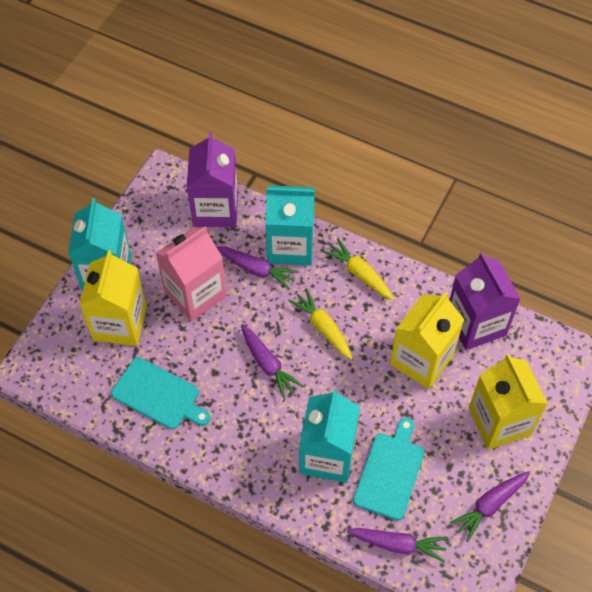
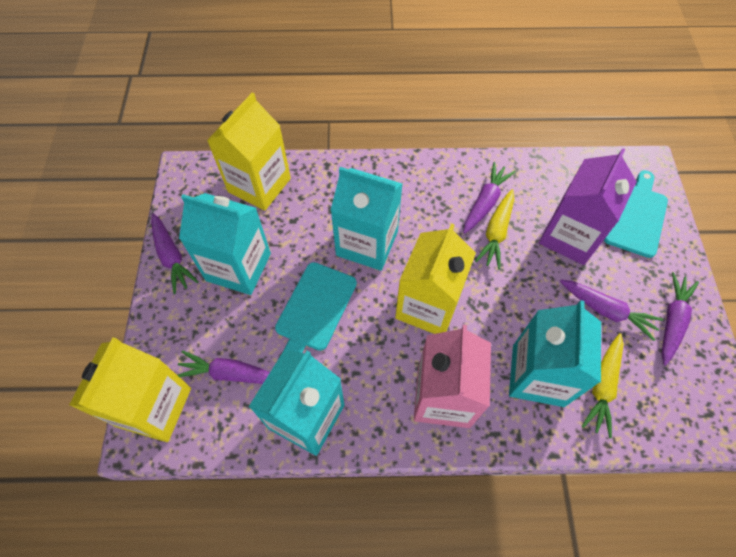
purple carrot: 4 -> 5
purple carton: 2 -> 1
turquoise carton: 3 -> 4

